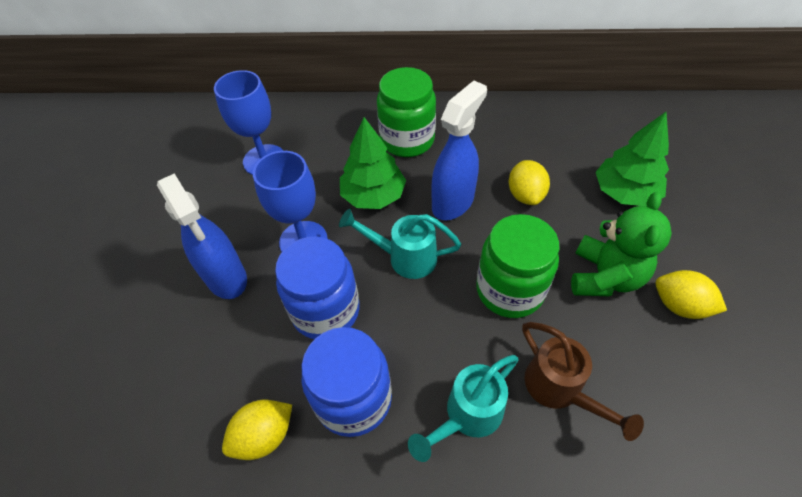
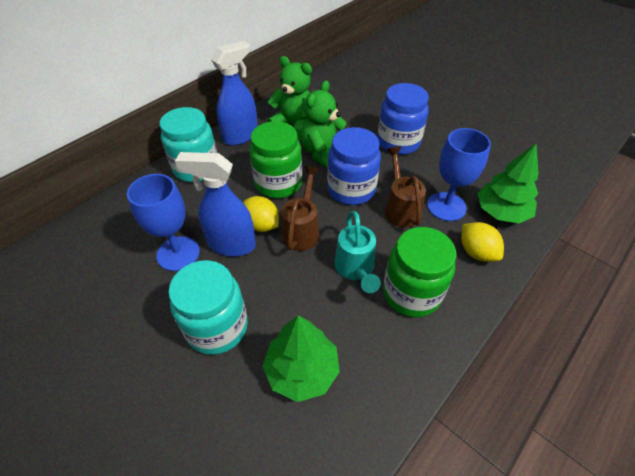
brown watering can: 1 -> 2
green teddy bear: 1 -> 2
turquoise jar: 0 -> 2
turquoise watering can: 2 -> 1
yellow lemon: 3 -> 2

